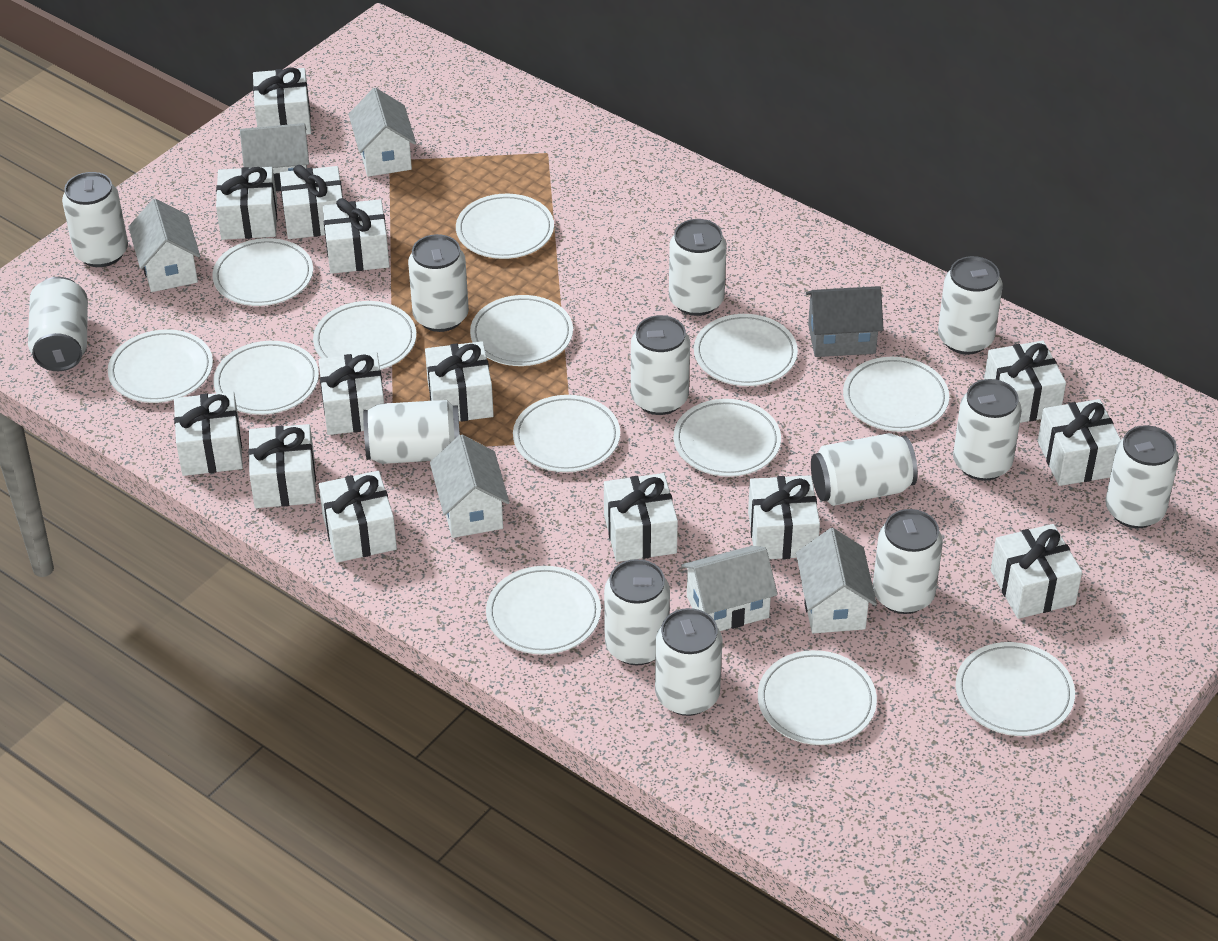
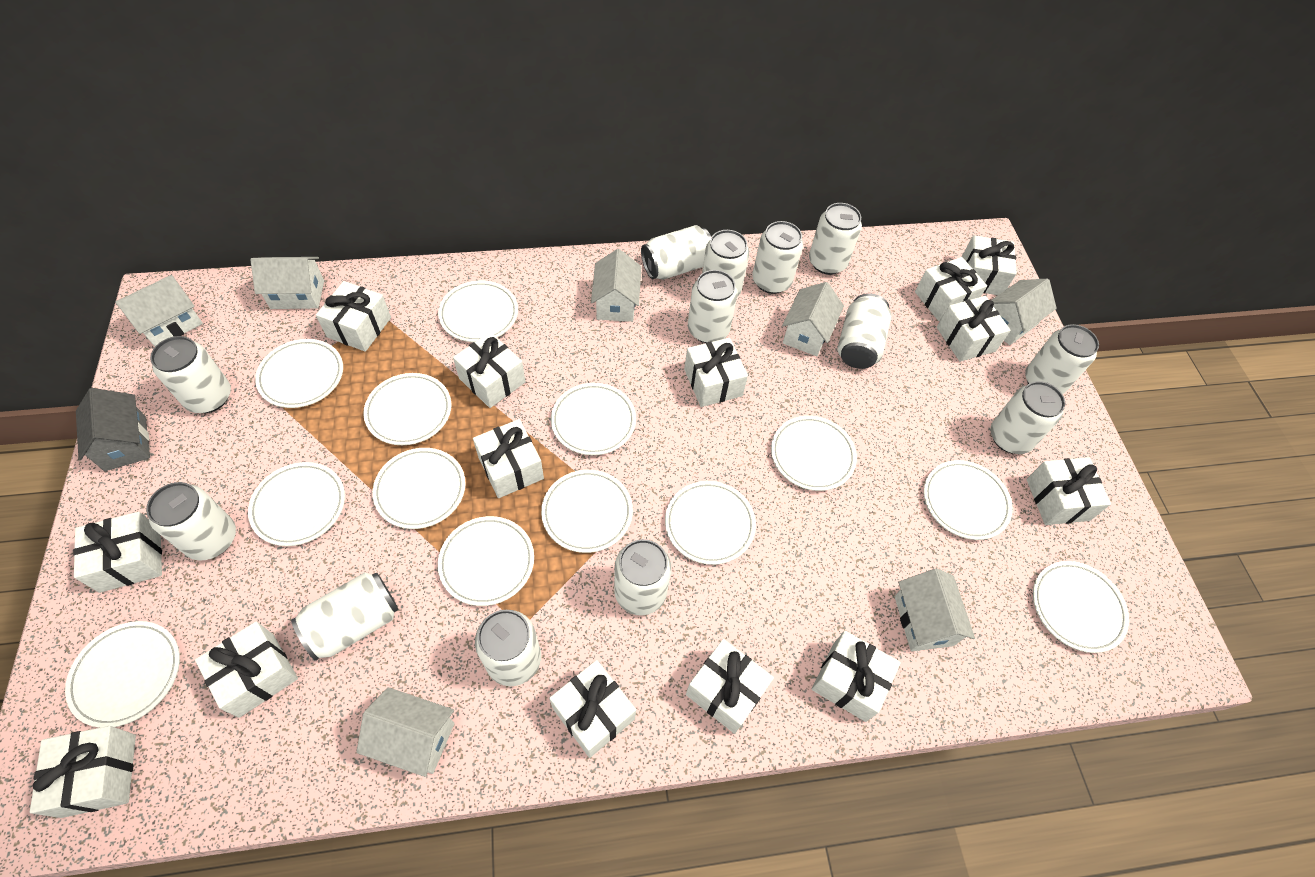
white house: 6 -> 7

